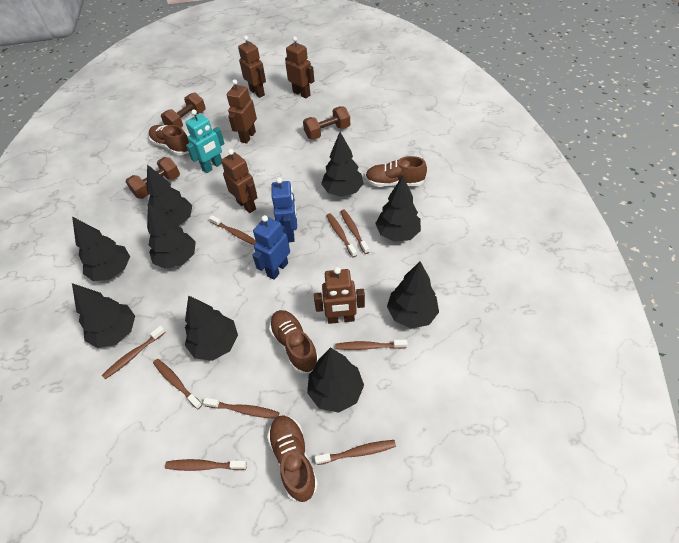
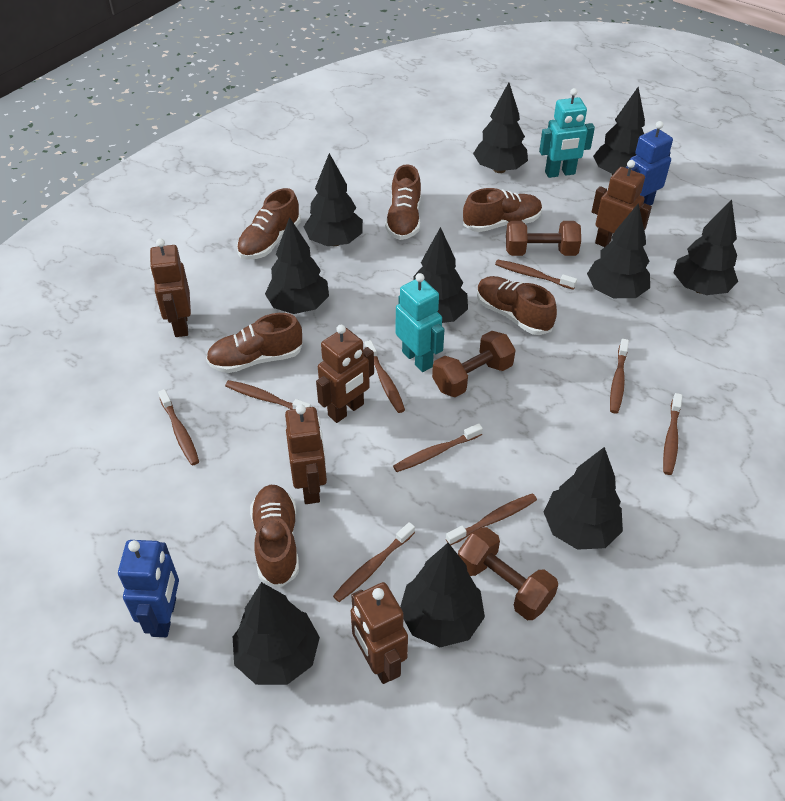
black tree: 9 -> 10
brown shoe: 4 -> 6
turquoise robot: 1 -> 2

